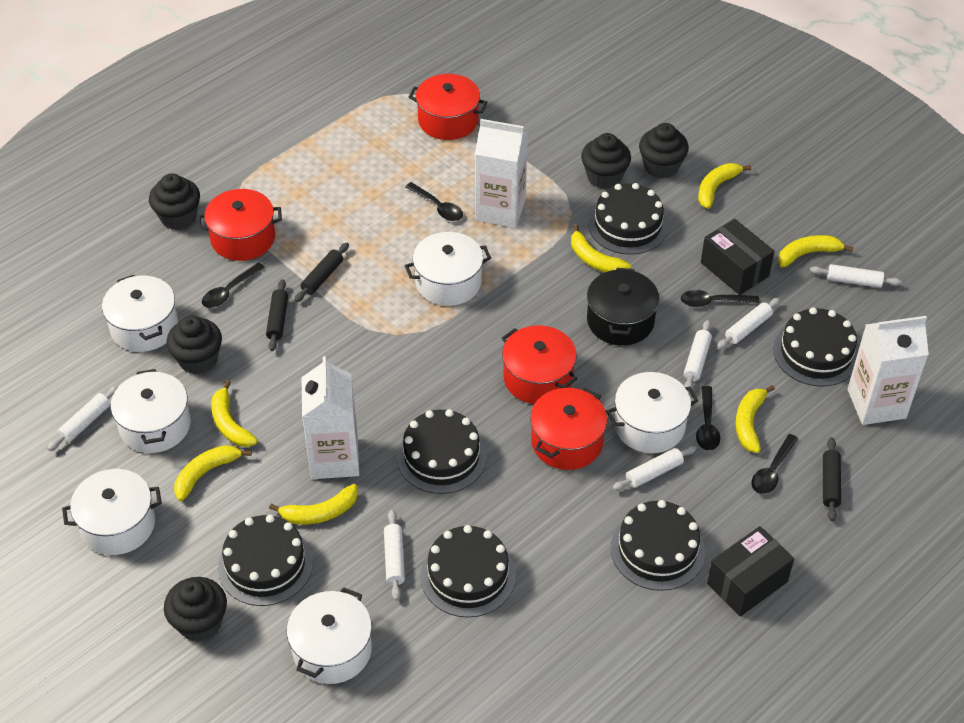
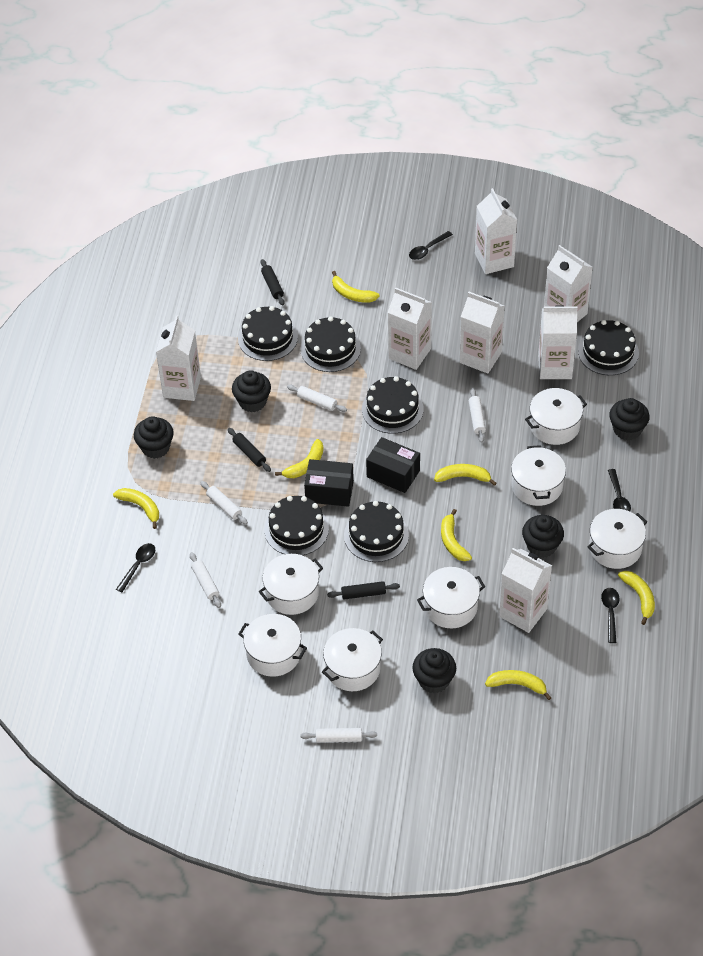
black pot: 1 -> 0
black spoon: 5 -> 4
red pot: 4 -> 0
white carton: 3 -> 7
white pot: 6 -> 7
white rolling pin: 6 -> 5

